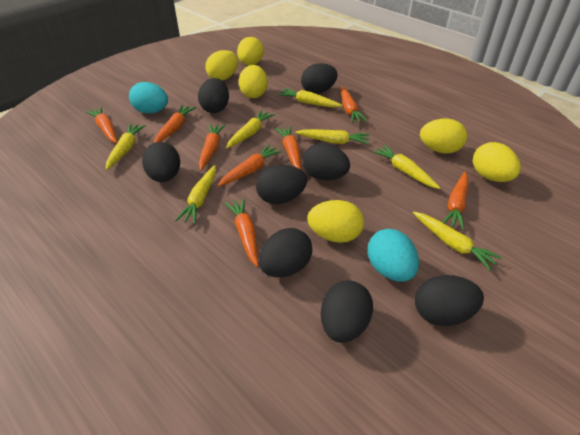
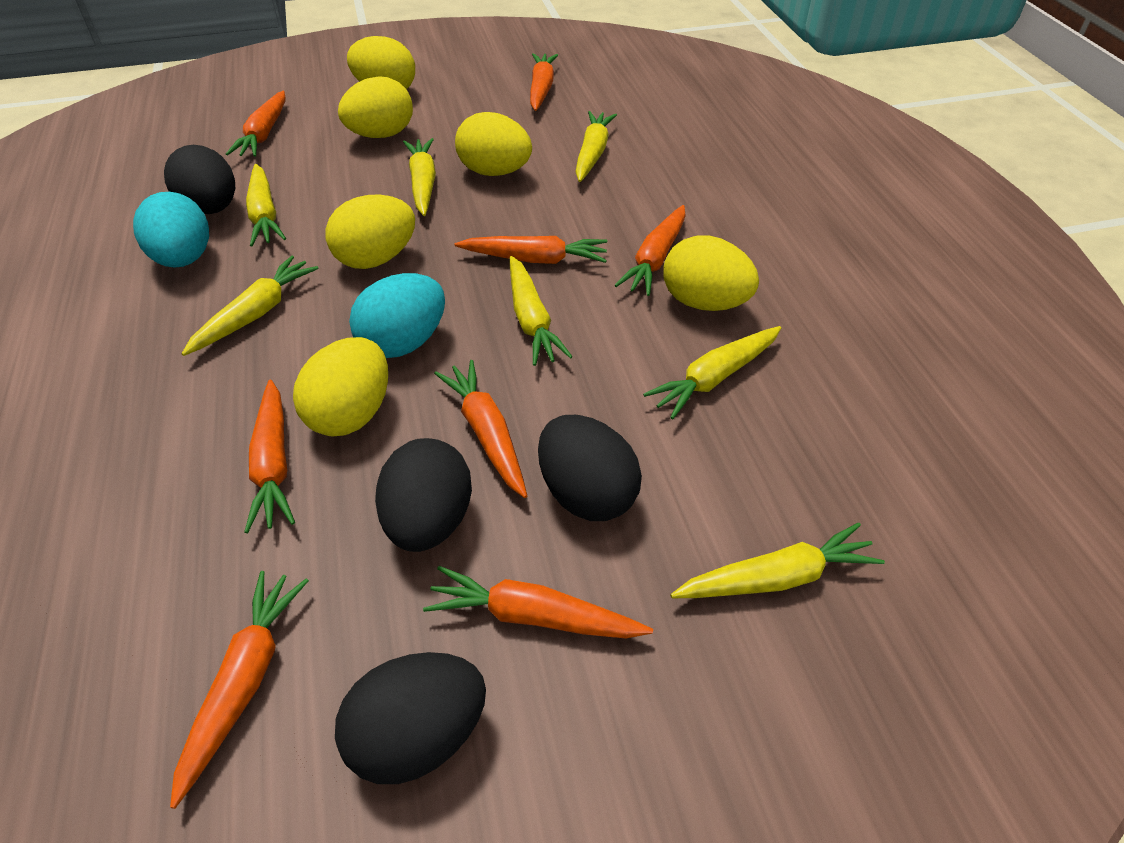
black egg: 8 -> 4

